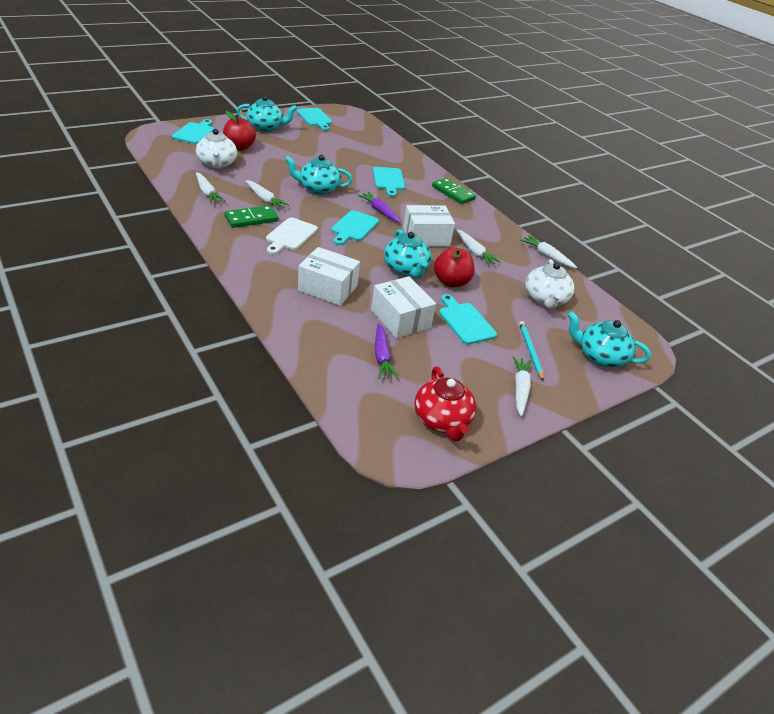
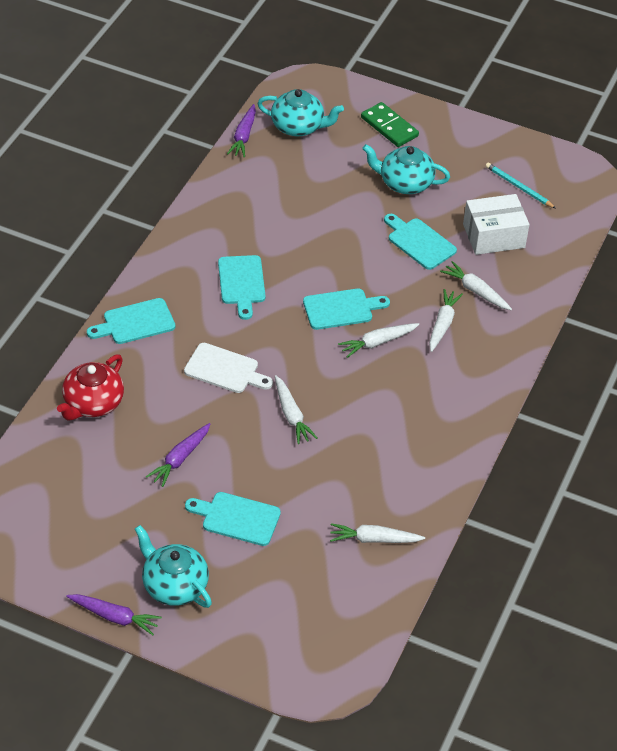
green domino: 2 -> 1
purple carrot: 2 -> 3
red apple: 2 -> 0
turquoise teapot: 4 -> 3
white box: 3 -> 1
white teapot: 2 -> 0

